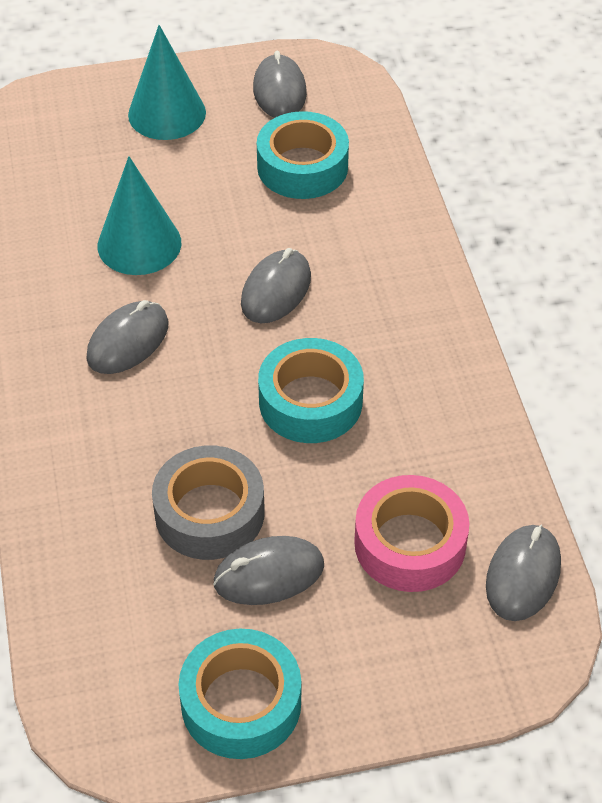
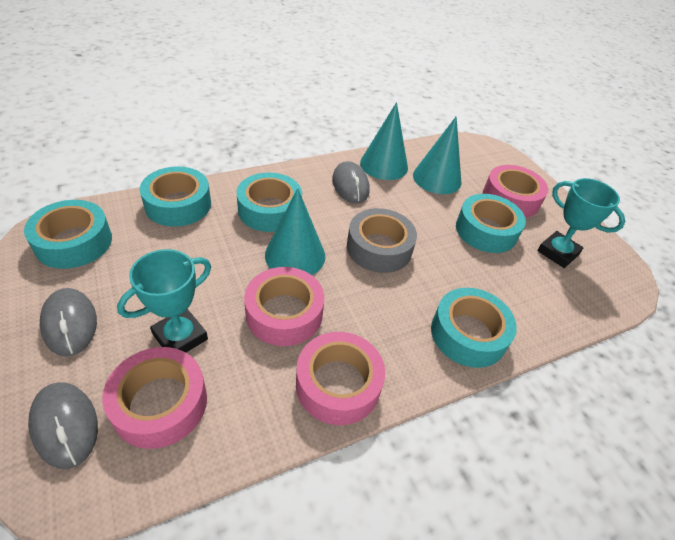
grey mouse: 5 -> 3
pink tape: 1 -> 4
turquoise cone: 2 -> 3
turquoise tape: 3 -> 5
turquoise trophy: 0 -> 2

